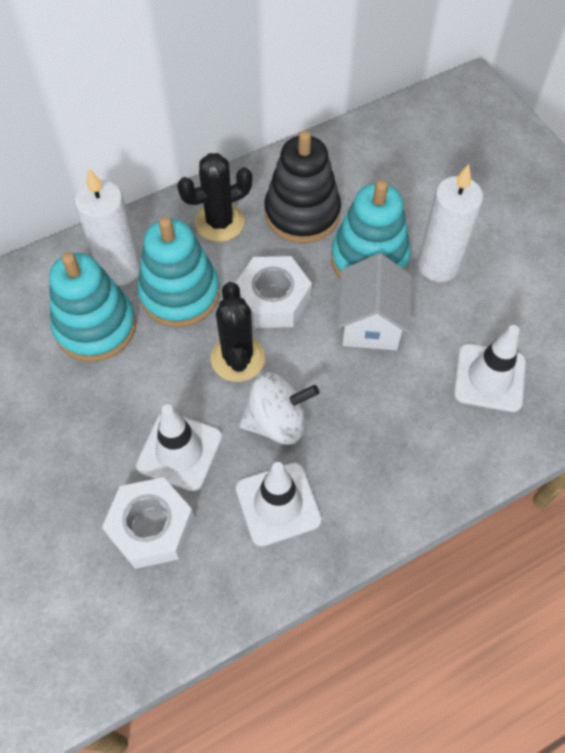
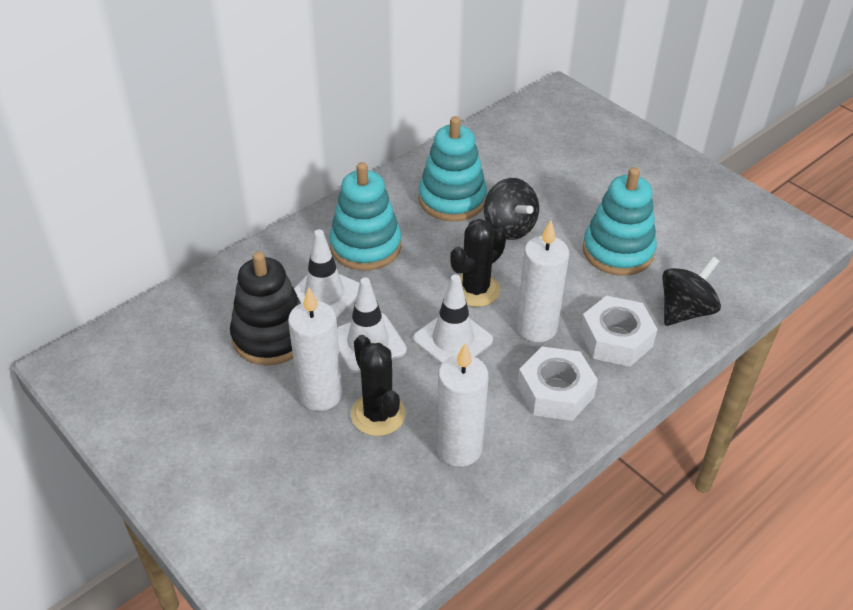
black spinning top: 0 -> 2
white candle: 2 -> 3
white house: 1 -> 0
white spinning top: 1 -> 0

